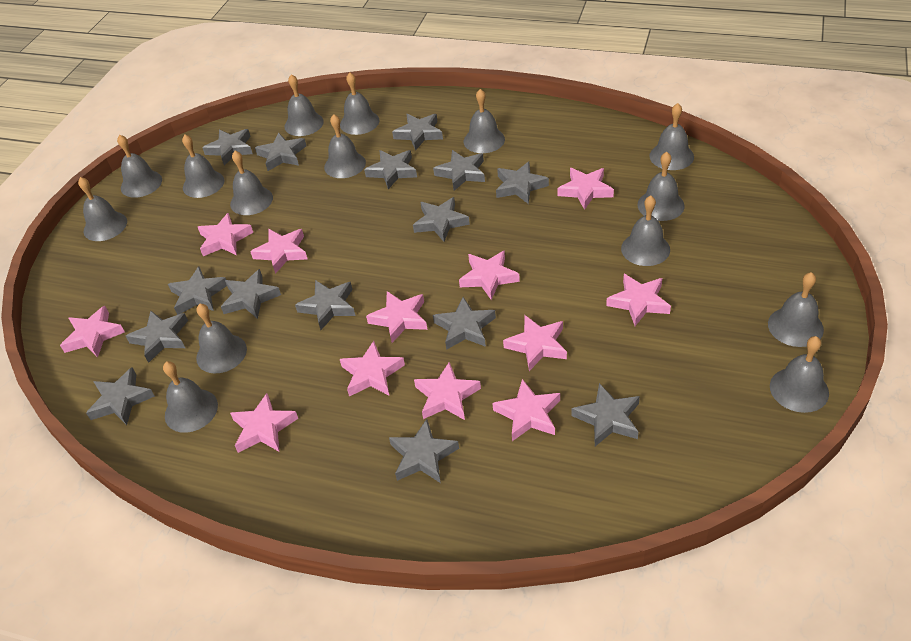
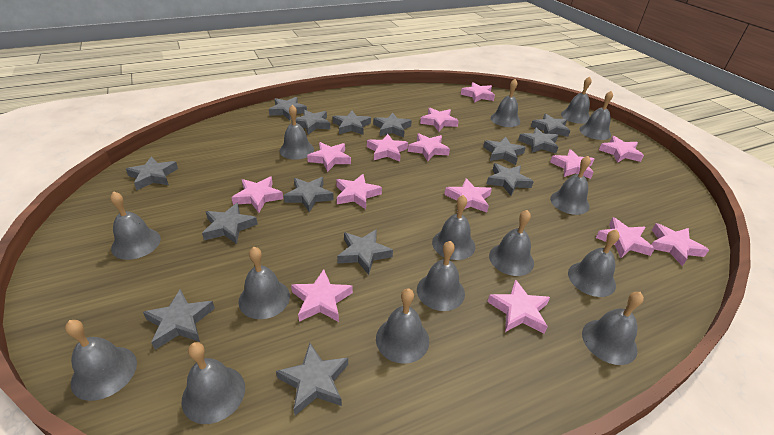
grey star: 15 -> 14
pink star: 12 -> 14

